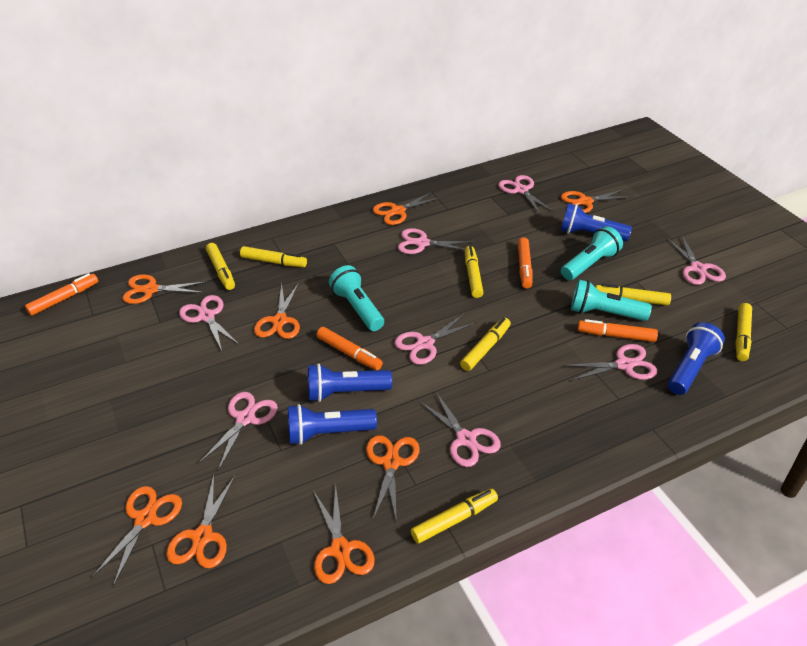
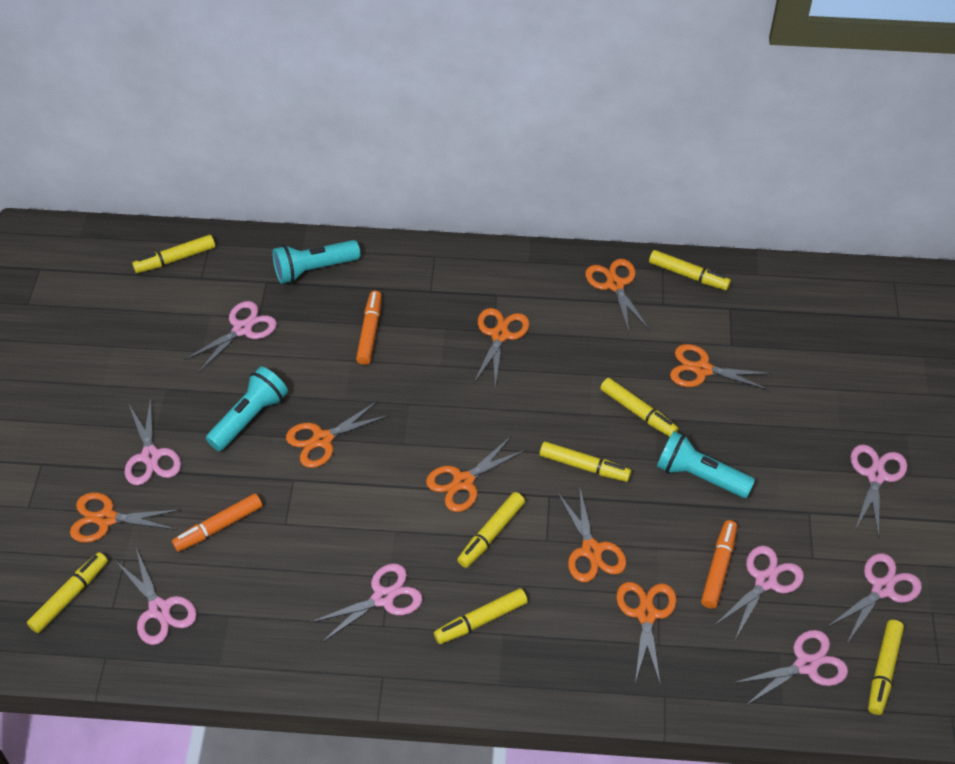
blue flashlight: 4 -> 0
orange marker: 4 -> 3
yellow marker: 7 -> 8

